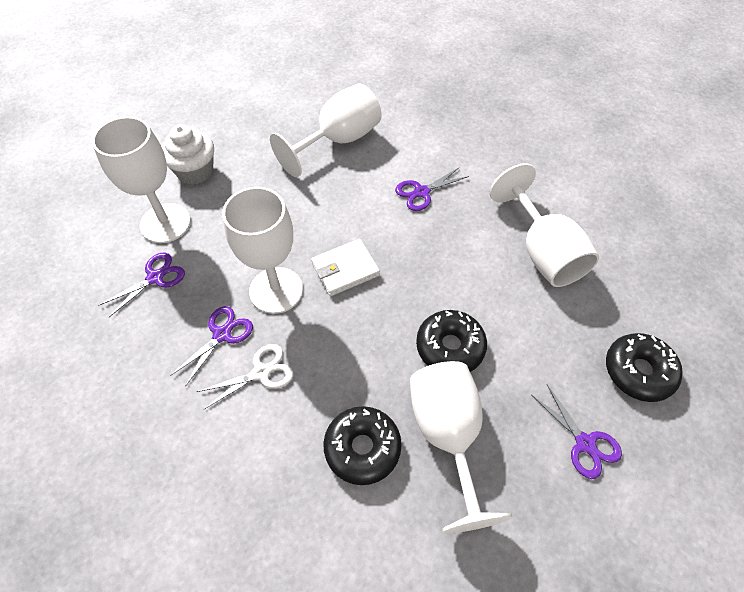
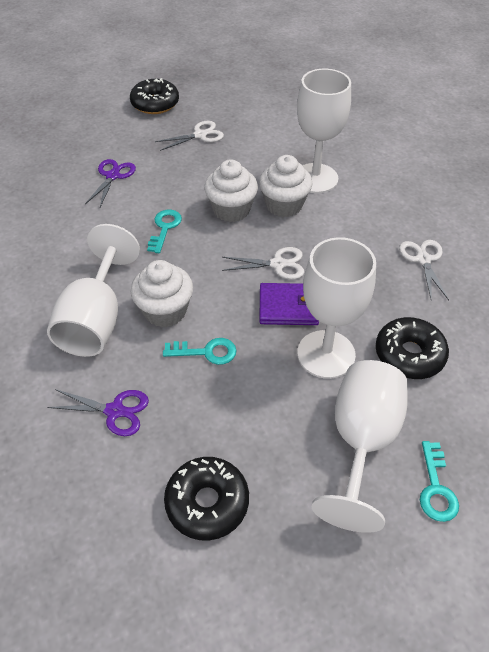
purple scissors: 4 -> 2
purple wallet: 0 -> 1
turquoise key: 0 -> 3
white cupcake: 1 -> 3
white goblet: 5 -> 4
white scissors: 1 -> 3
white wallet: 1 -> 0

